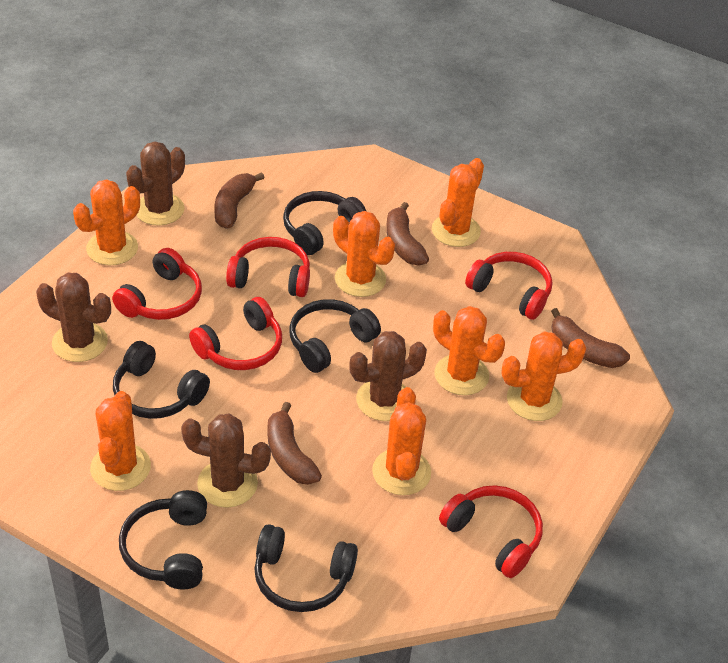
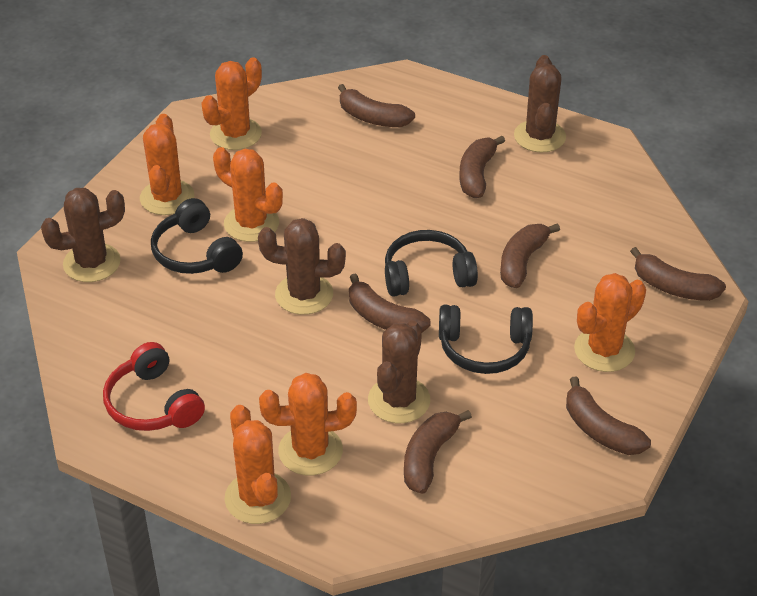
black headphones: 5 -> 3
brown banana: 4 -> 7
orange cactus: 7 -> 6
red headphones: 5 -> 1

